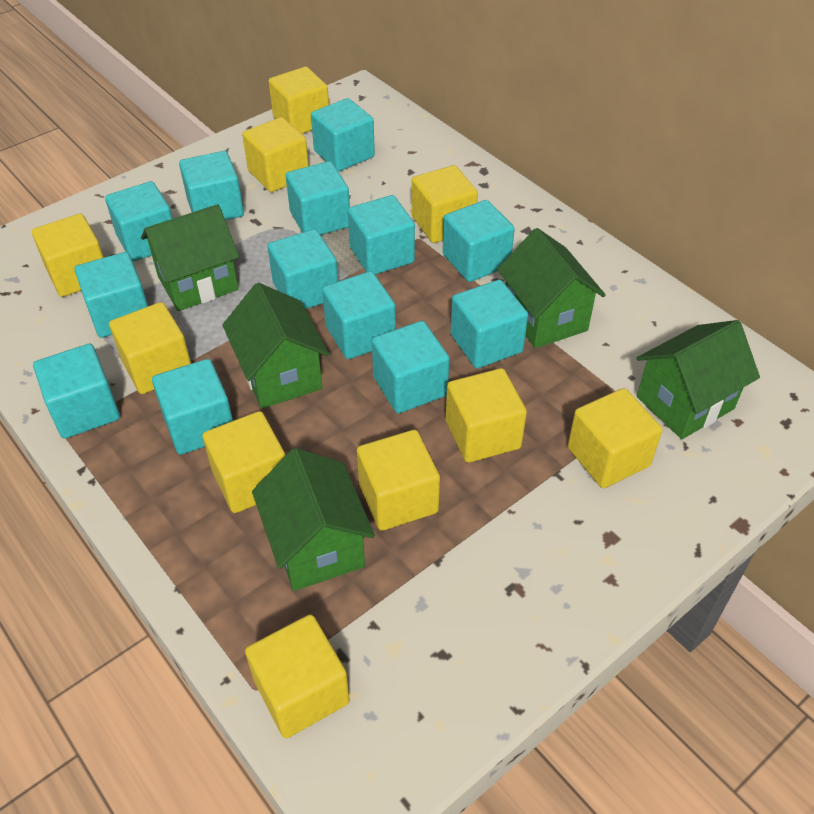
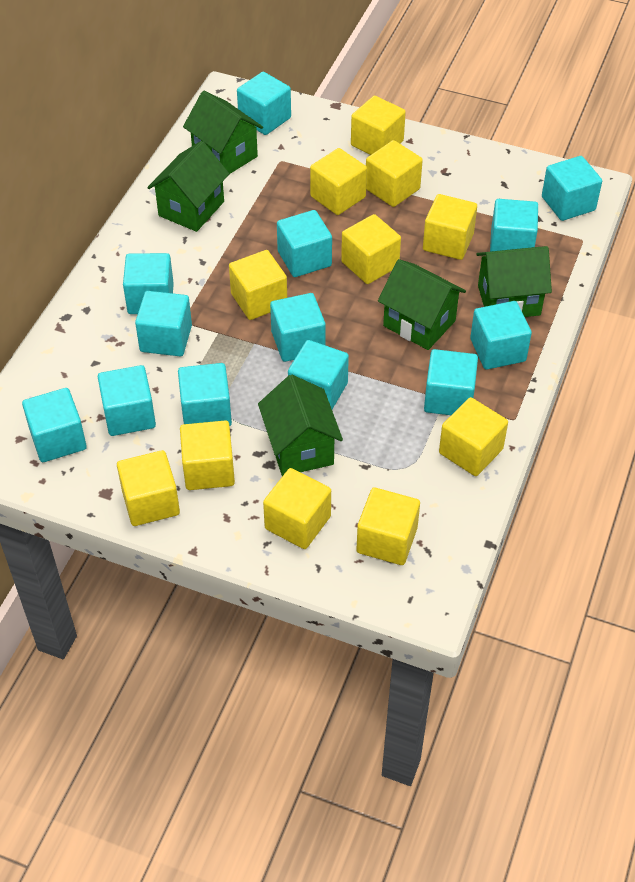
yellow cube: 10 -> 11

